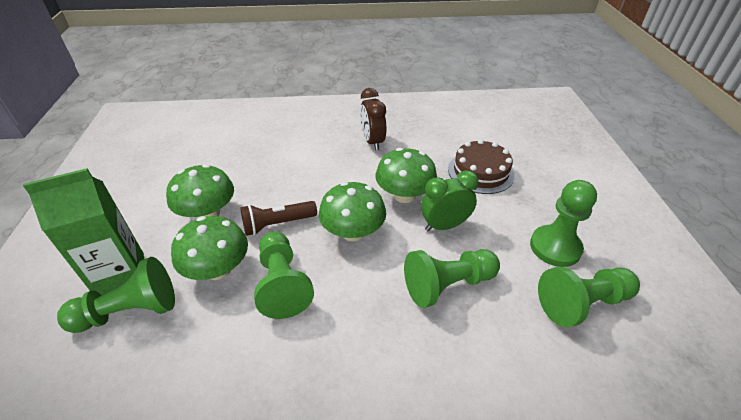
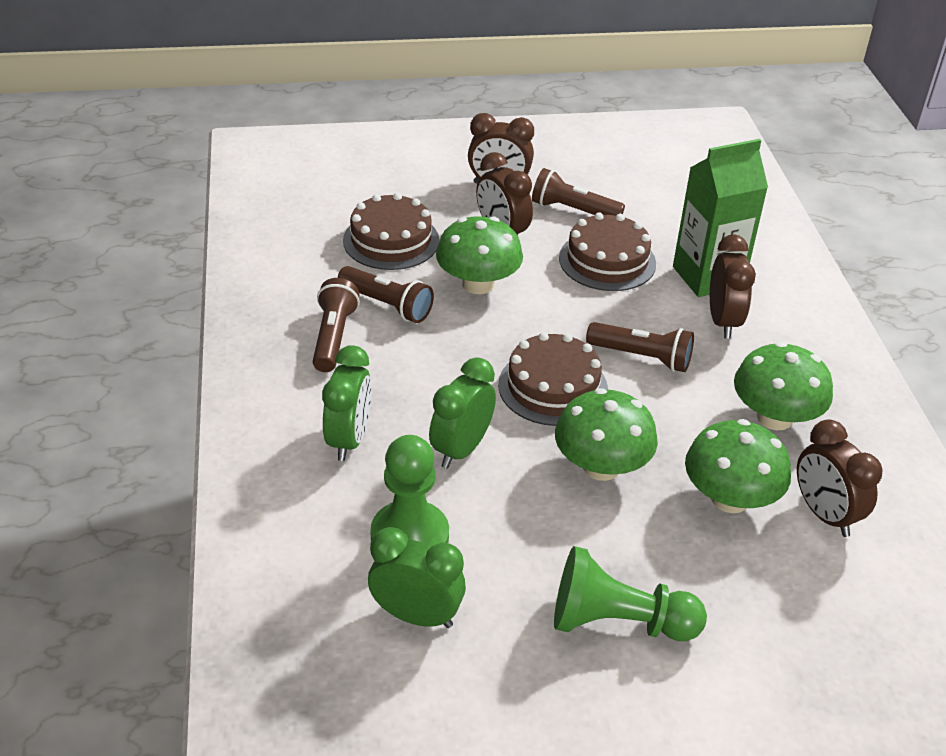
brown cake: 1 -> 3
brown clock: 1 -> 4
brown flashlight: 1 -> 4
green clock: 1 -> 3
green pawn: 5 -> 2

